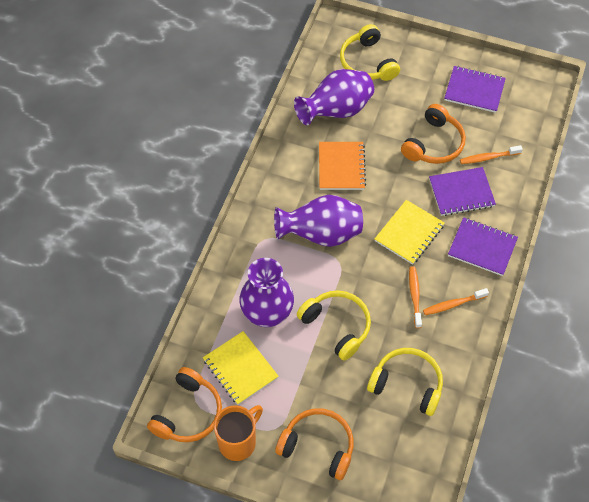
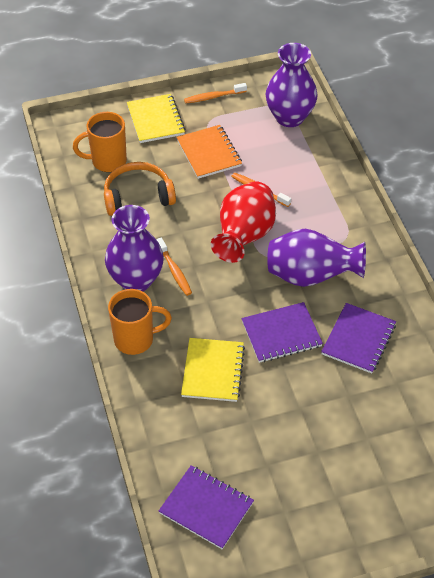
orange headphones: 3 -> 1
orange mug: 1 -> 2
red vase: 0 -> 1
yellow headphones: 3 -> 0

